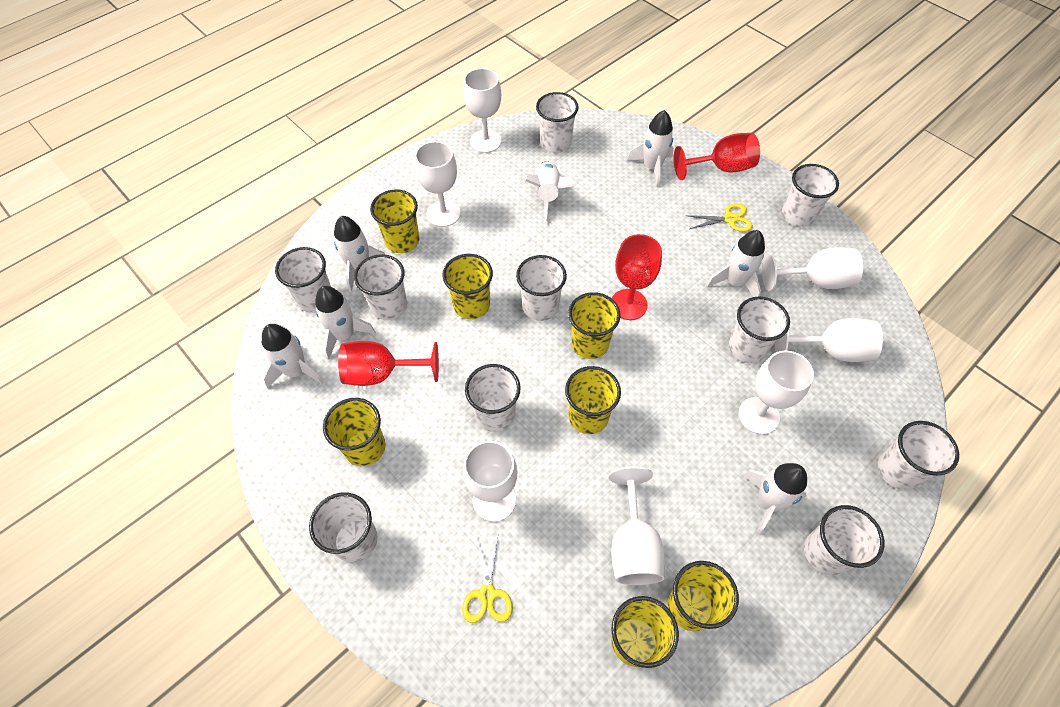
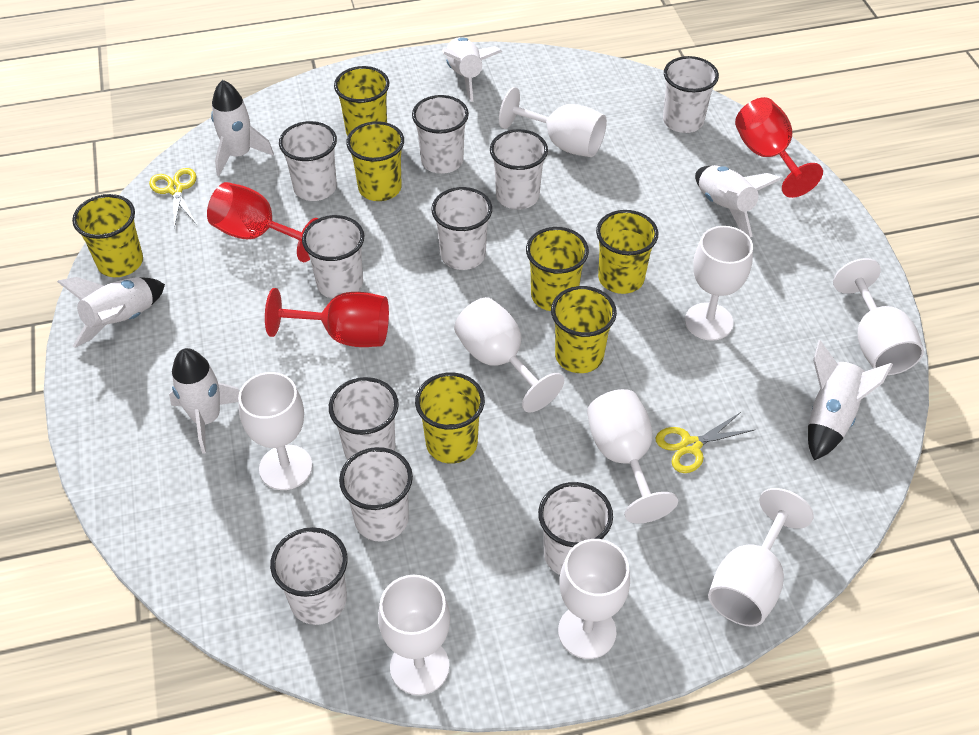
white goblet: 7 -> 9
white rocket: 7 -> 6

